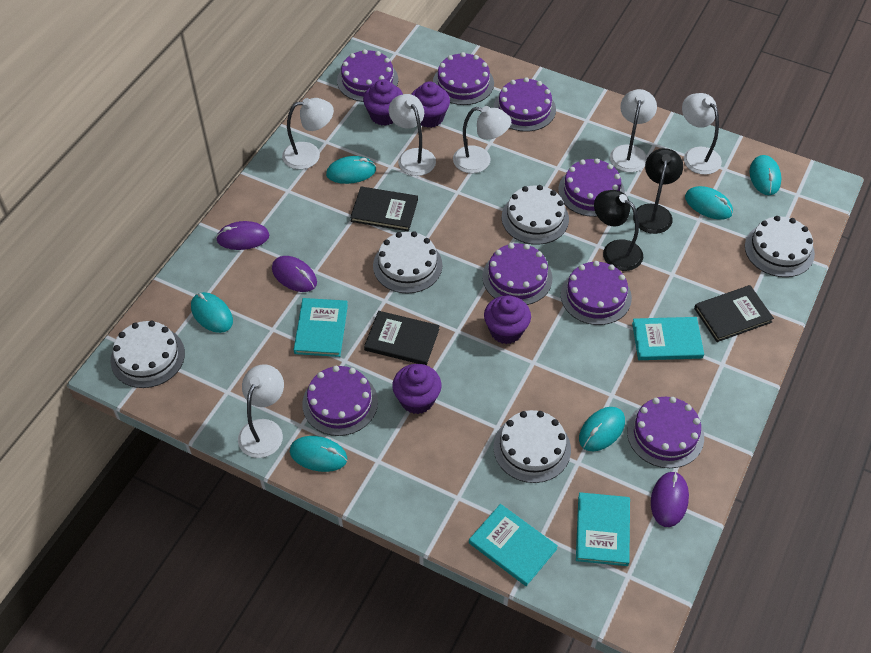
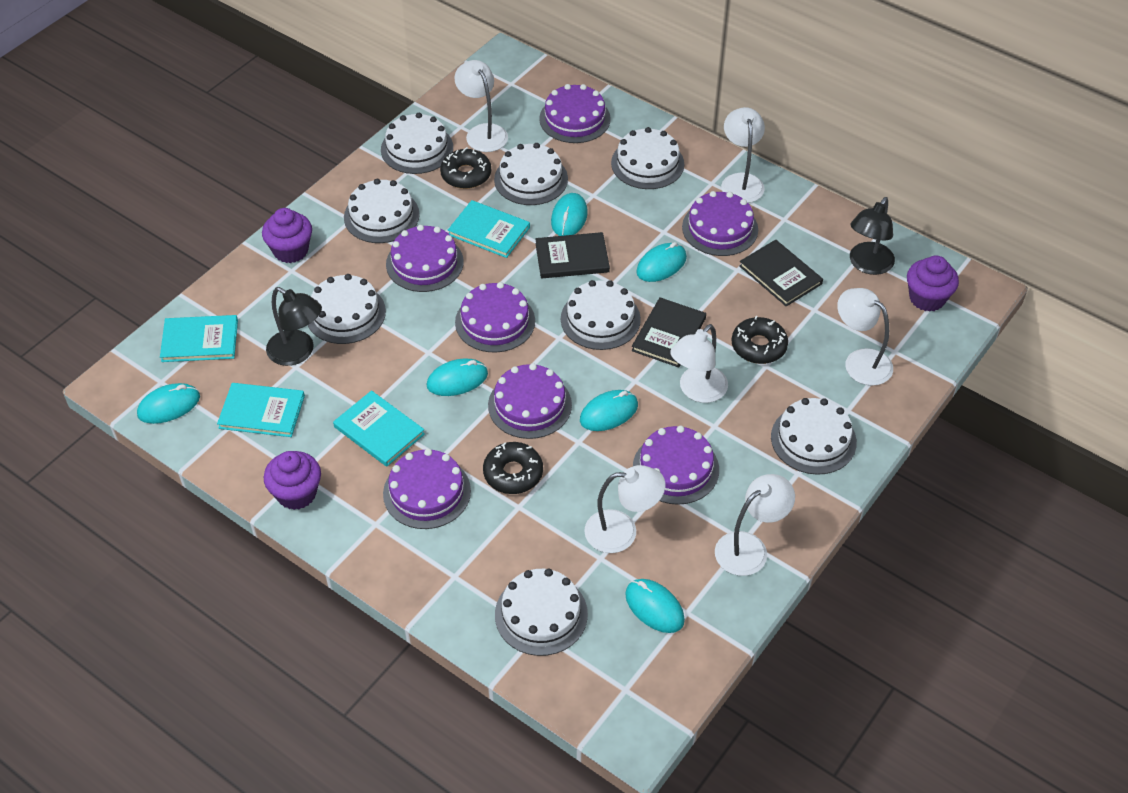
black donut: 0 -> 3
purple cake: 8 -> 7
purple cupcake: 4 -> 3
purple mouse: 3 -> 0
white cake: 5 -> 8

